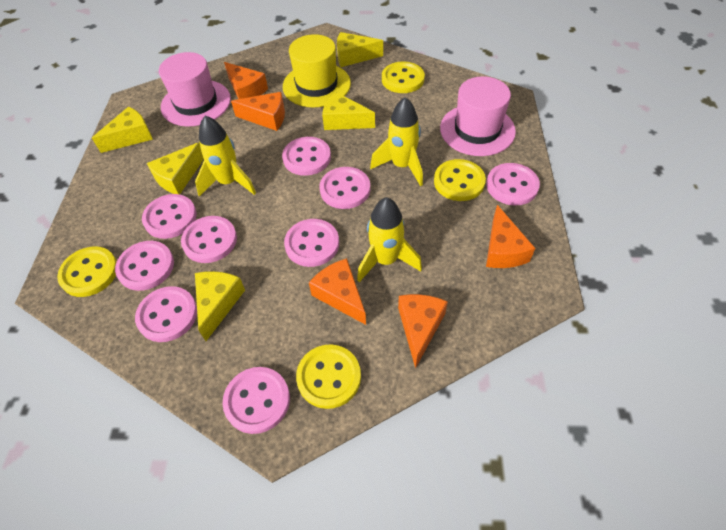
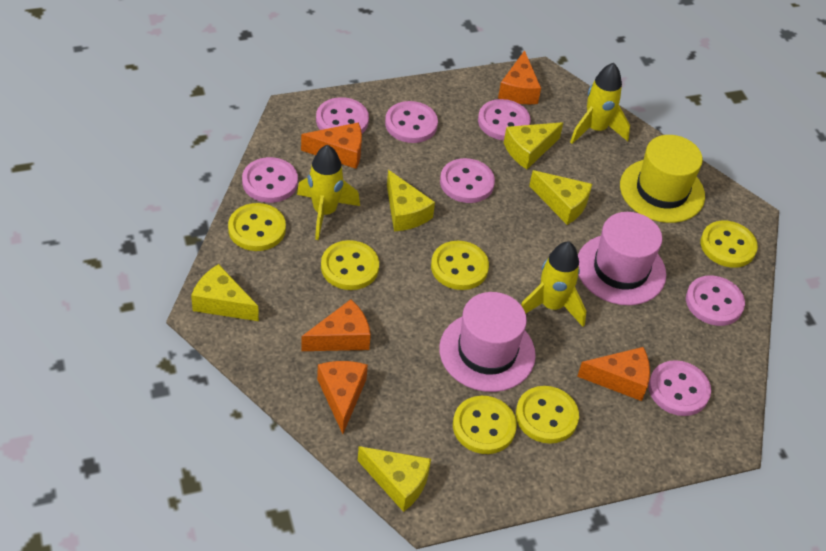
pink button: 9 -> 7
yellow button: 4 -> 6

